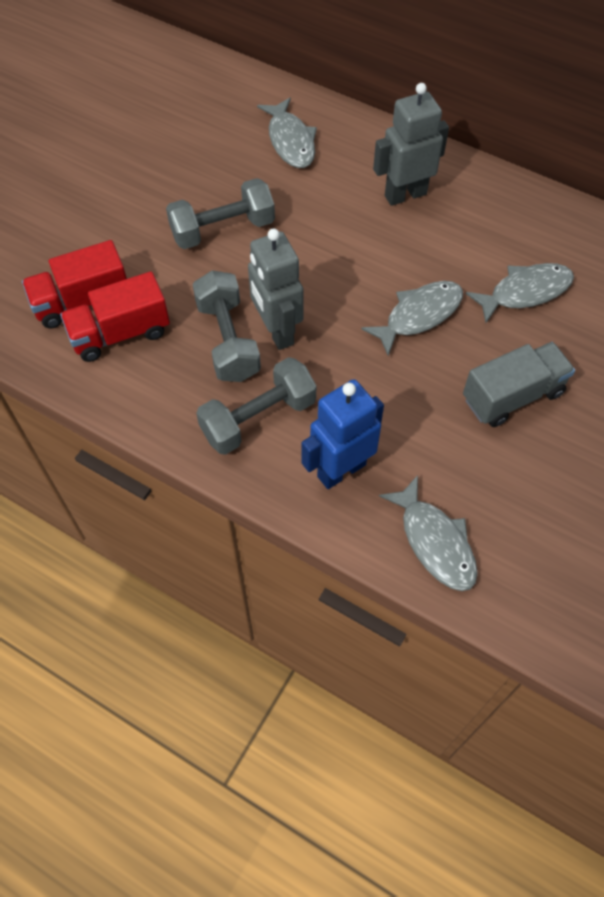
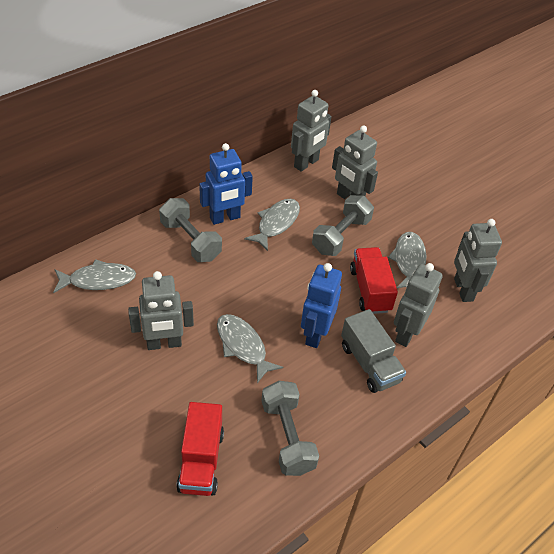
blue robot: 1 -> 2
grey robot: 2 -> 5

